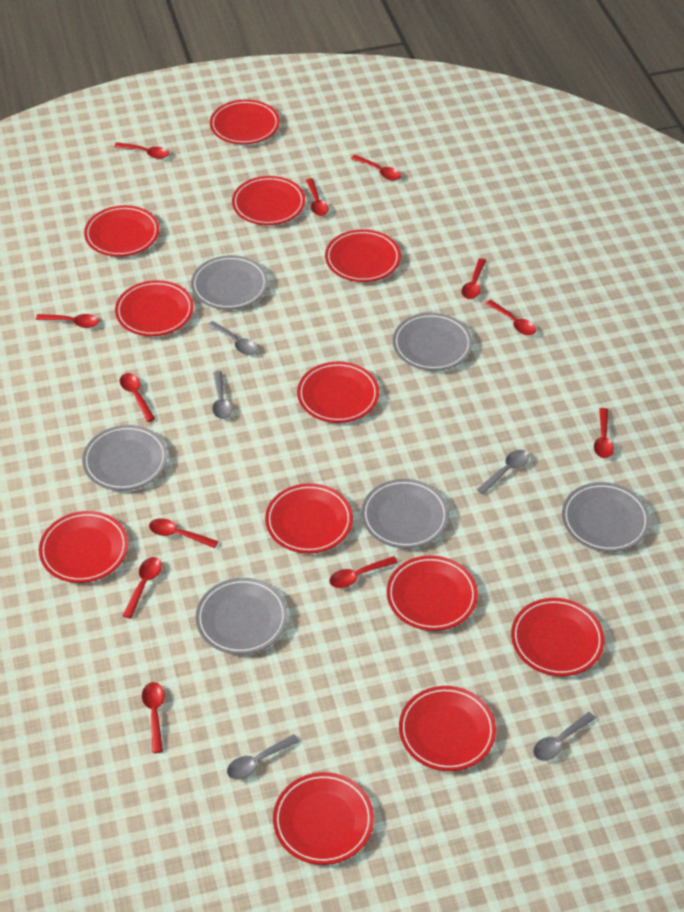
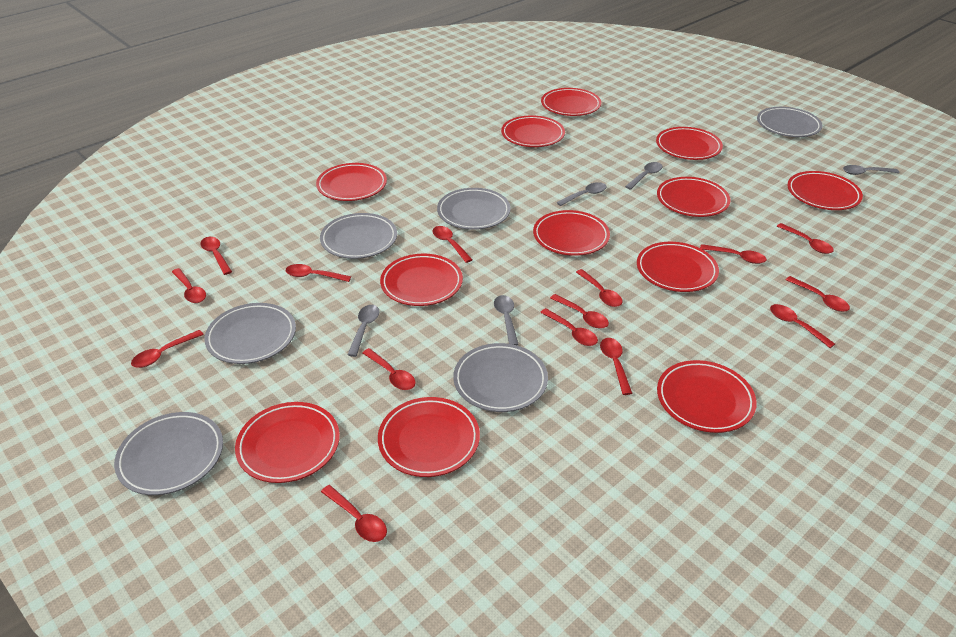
red spoon: 12 -> 15

